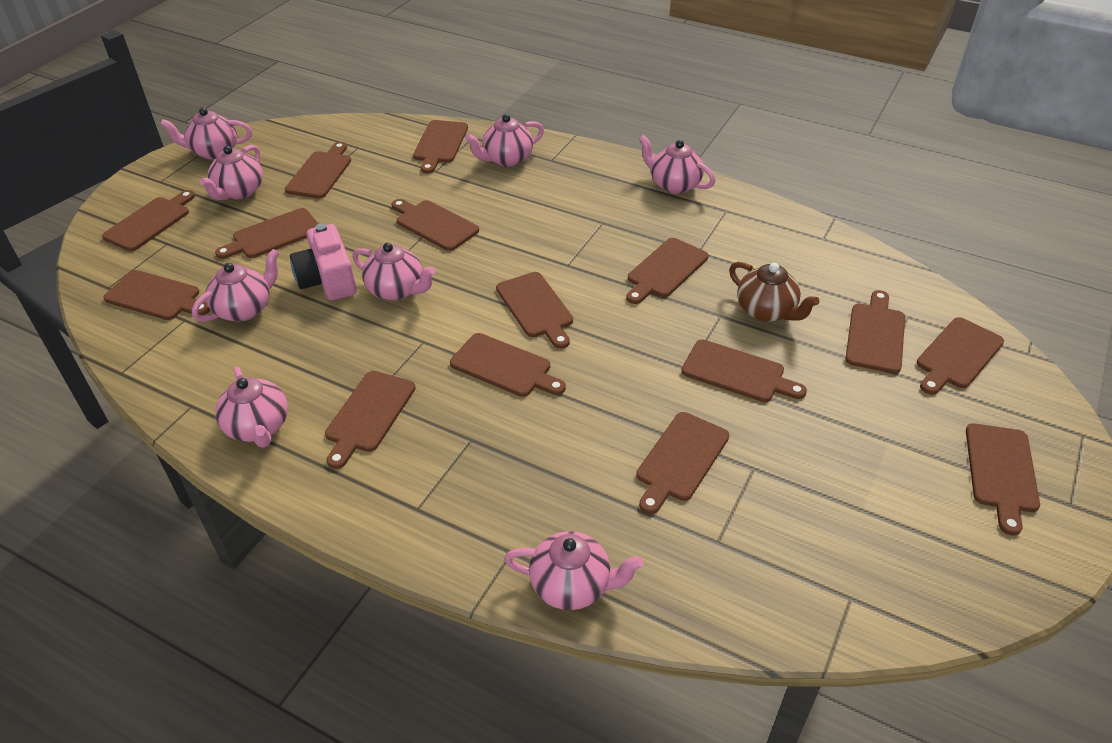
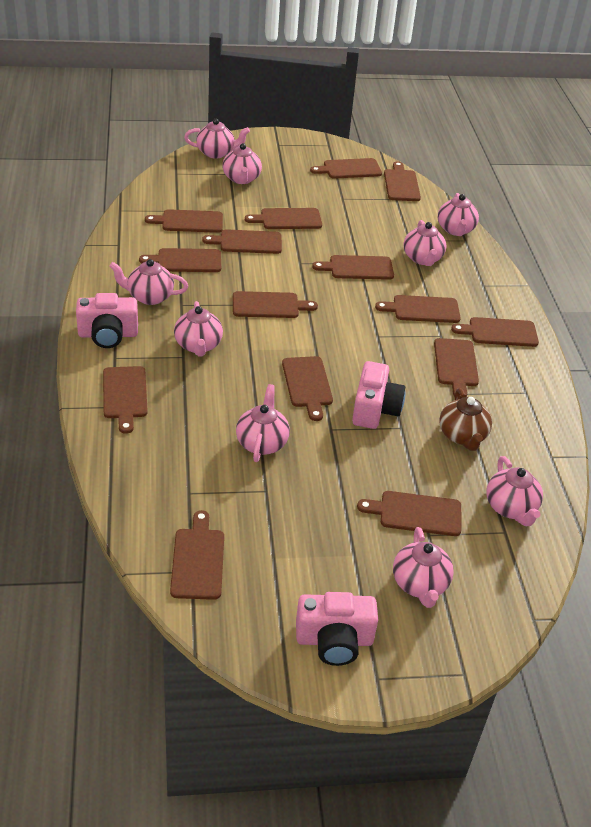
pink camera: 1 -> 3
pink teapot: 8 -> 9

